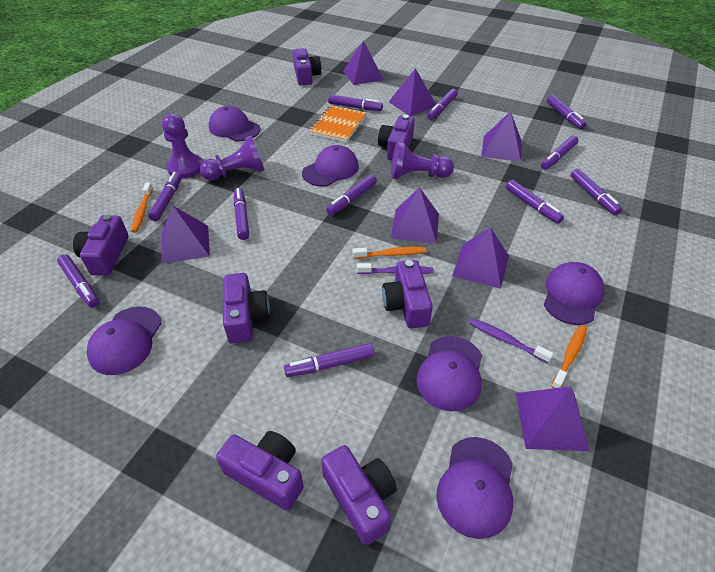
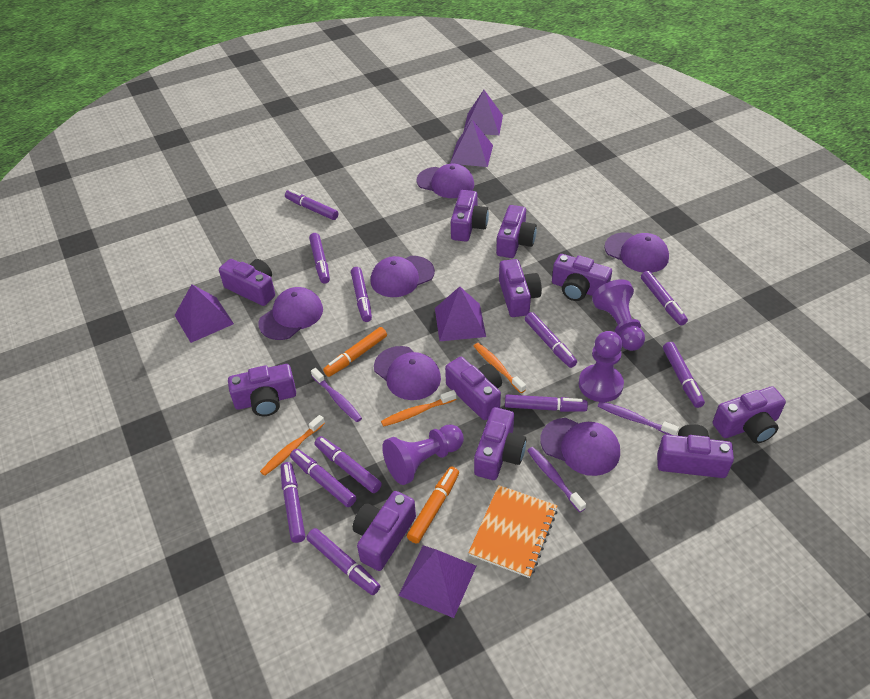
orange marker: 0 -> 2
purple camera: 7 -> 11
purple pyramid: 7 -> 5
purple toothbrush: 2 -> 3

